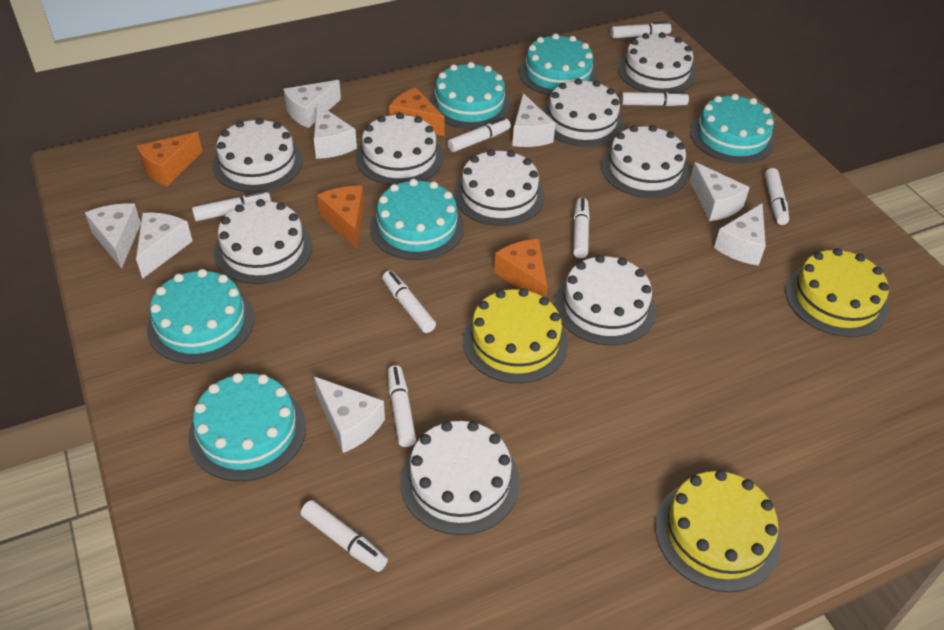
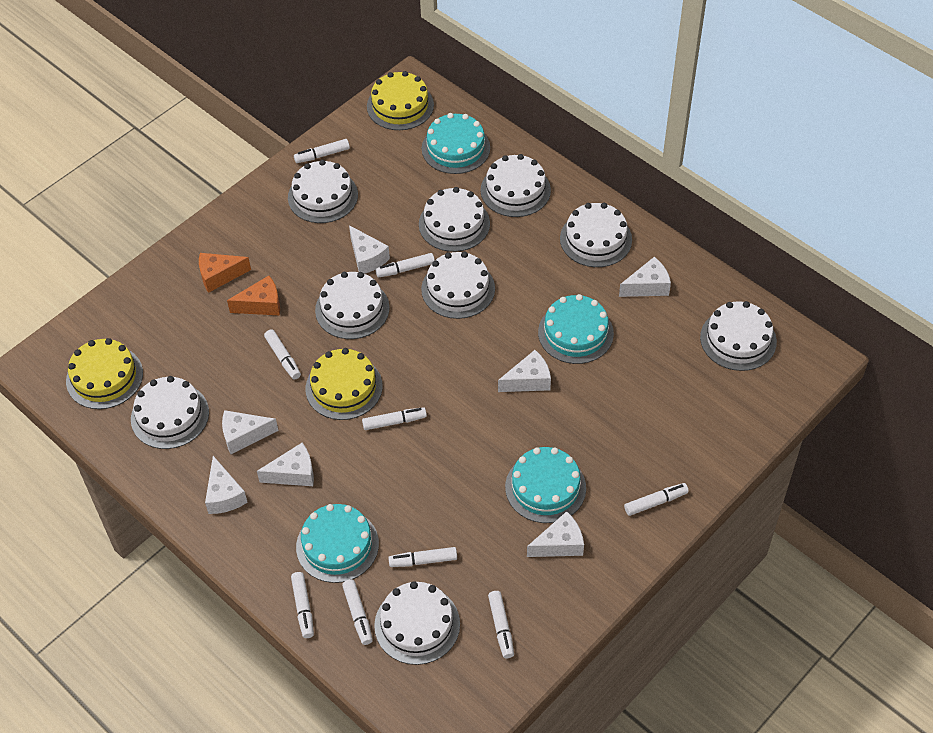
orange cheese: 4 -> 2
turquoise cake: 6 -> 4
white cheese: 8 -> 7

